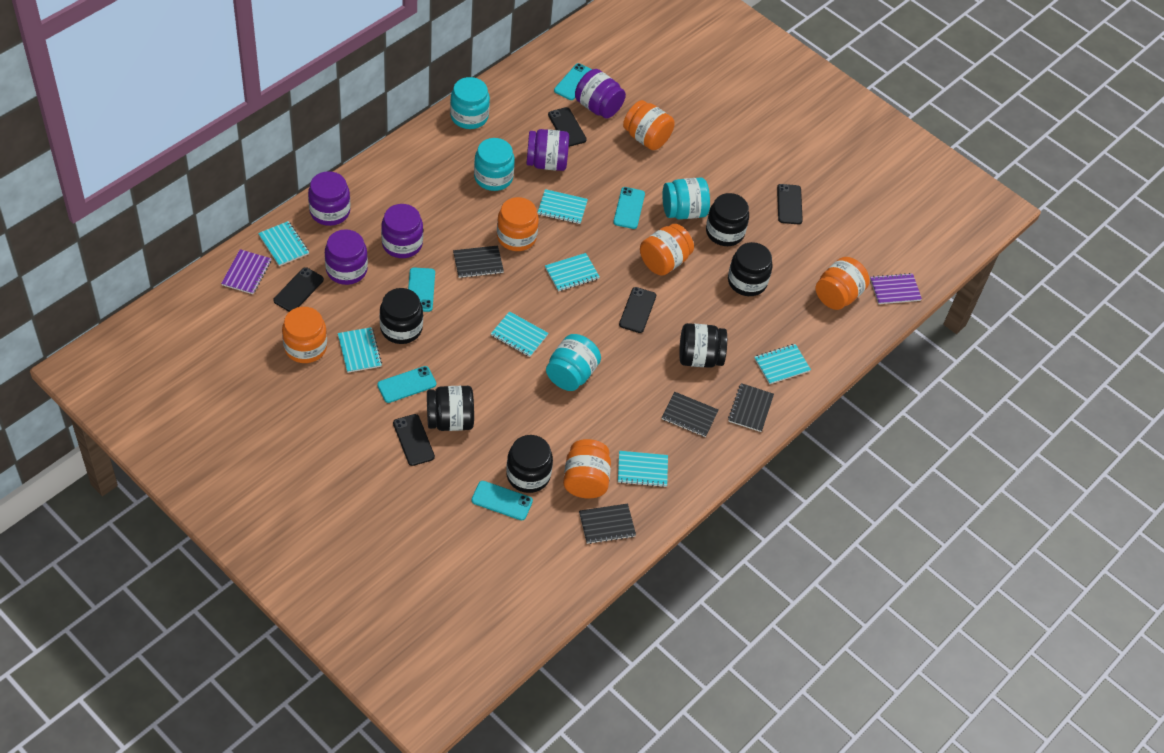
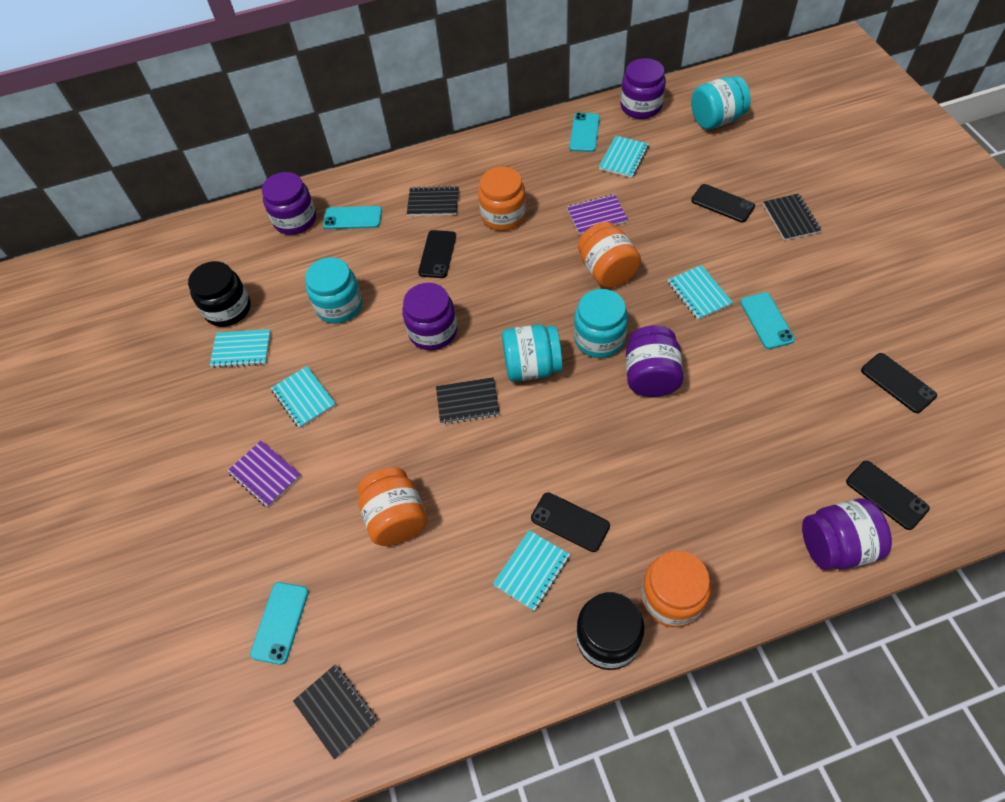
black jar: 6 -> 2
orange jar: 6 -> 4
turquoise notebook: 7 -> 5
turquoise phone: 5 -> 4

